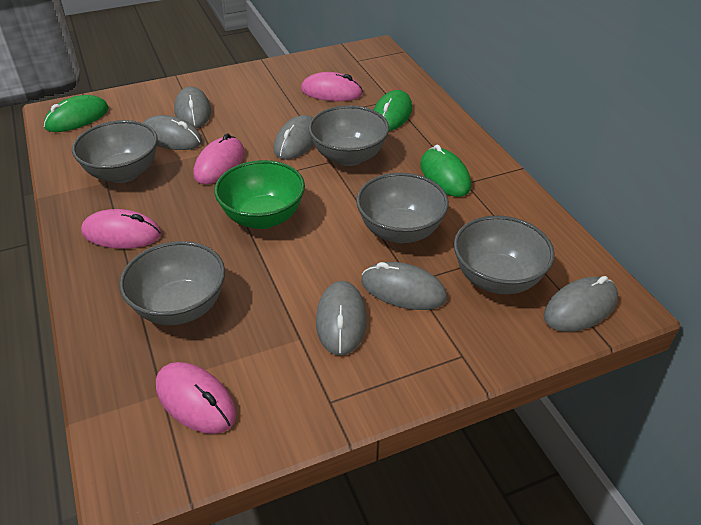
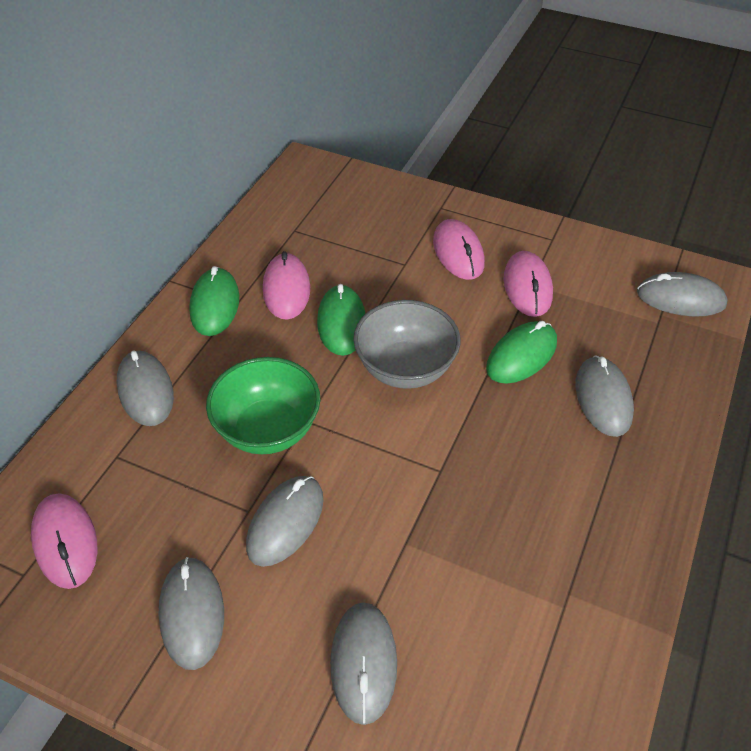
grey bowl: 5 -> 1

